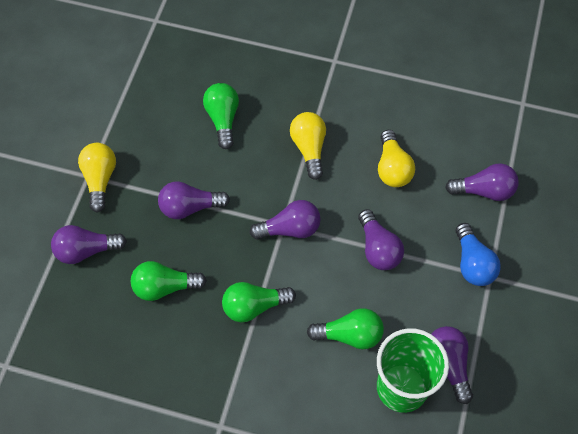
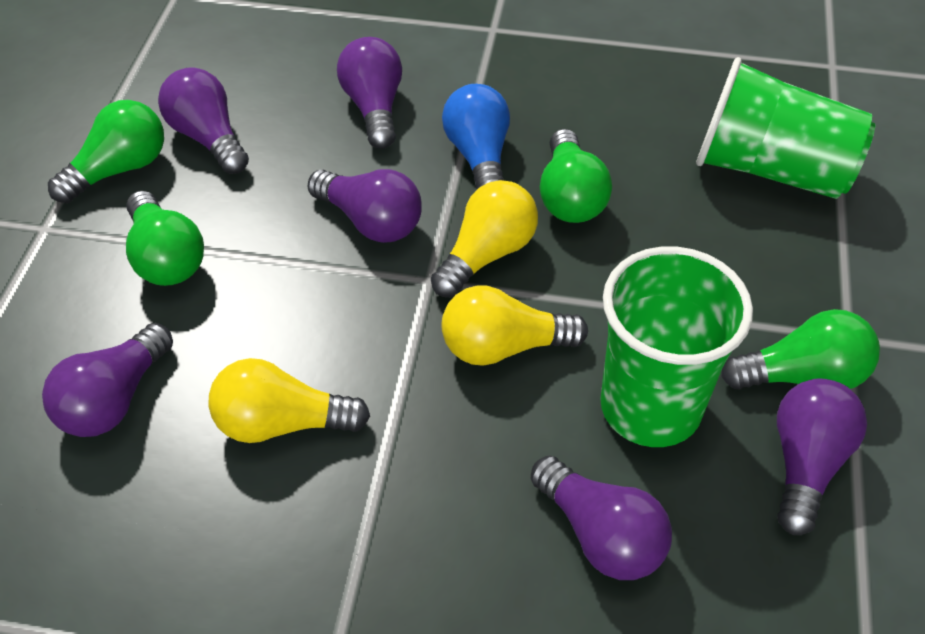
green cup: 1 -> 2

